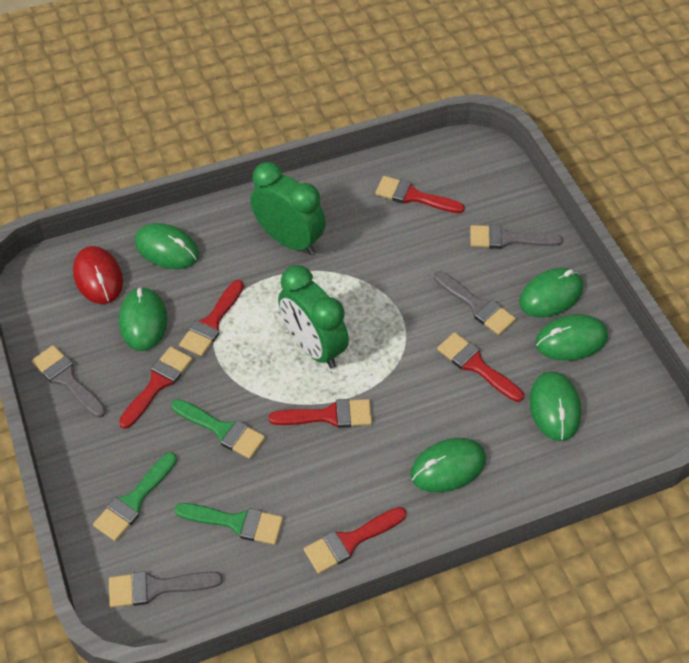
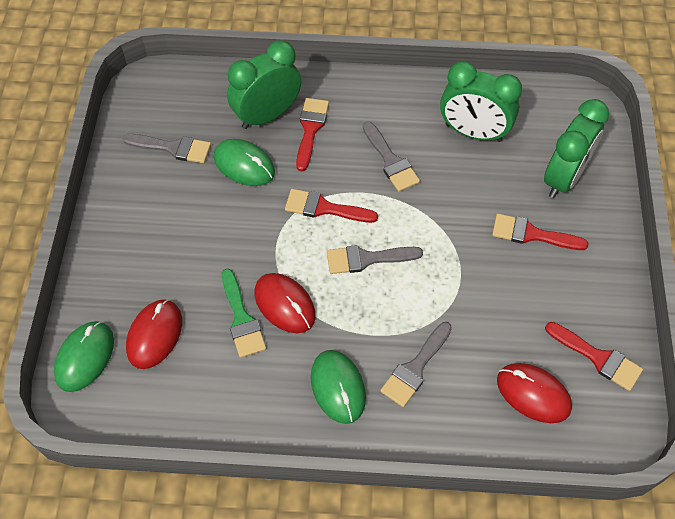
green brush: 3 -> 1
green clock: 2 -> 3
green mouse: 6 -> 3
red brush: 6 -> 4
red mouse: 1 -> 3

